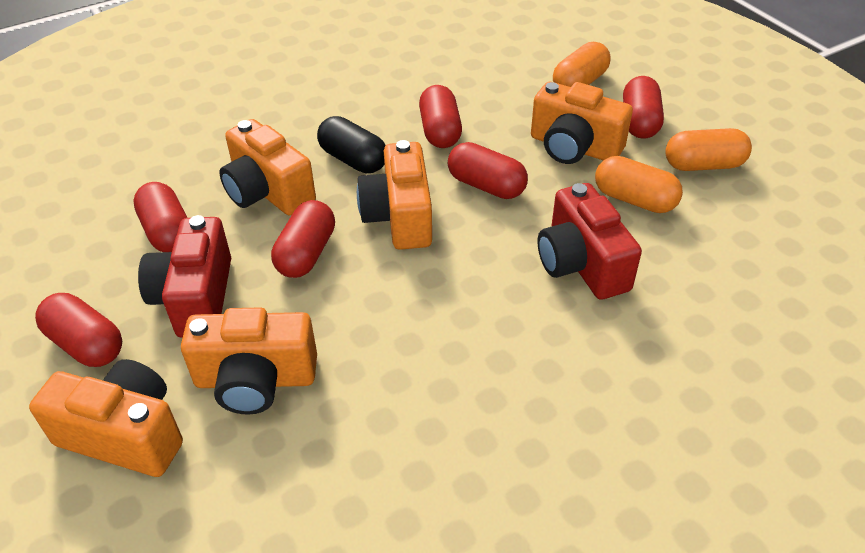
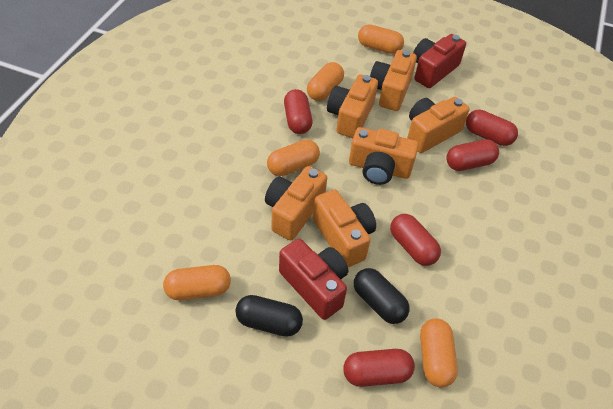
black capsule: 1 -> 2
orange camera: 5 -> 6
orange capsule: 3 -> 5
red capsule: 6 -> 5

